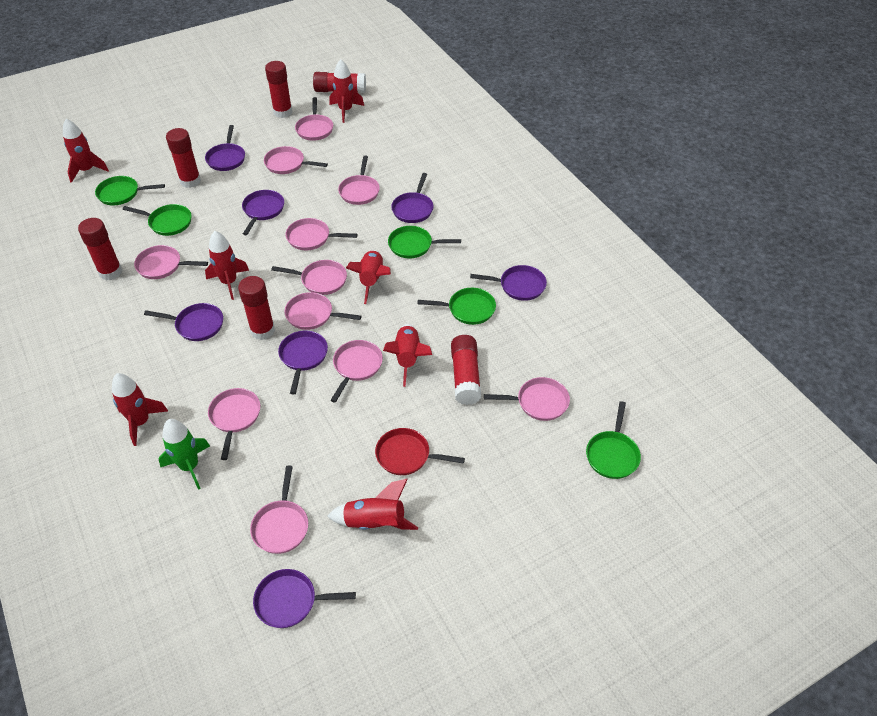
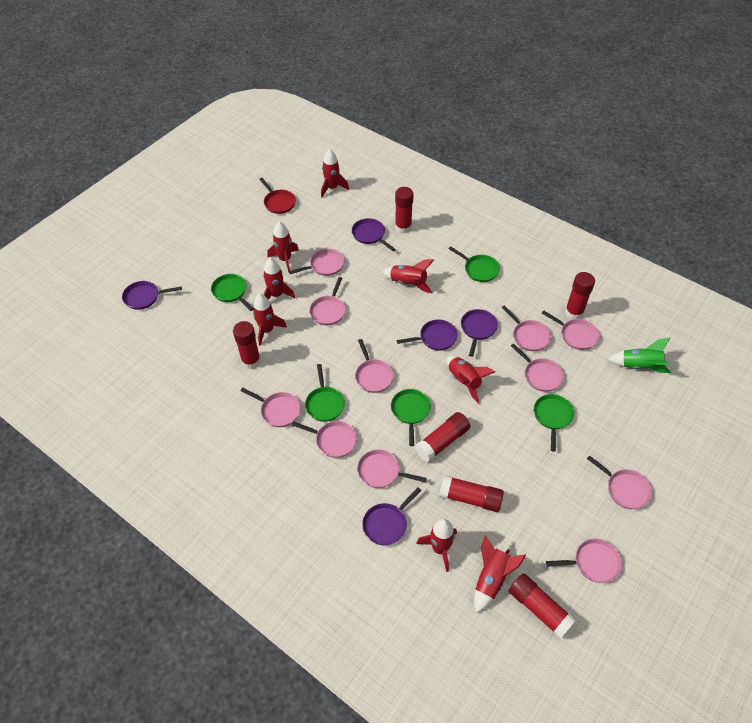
purple pan: 7 -> 5
red rocket: 7 -> 8

